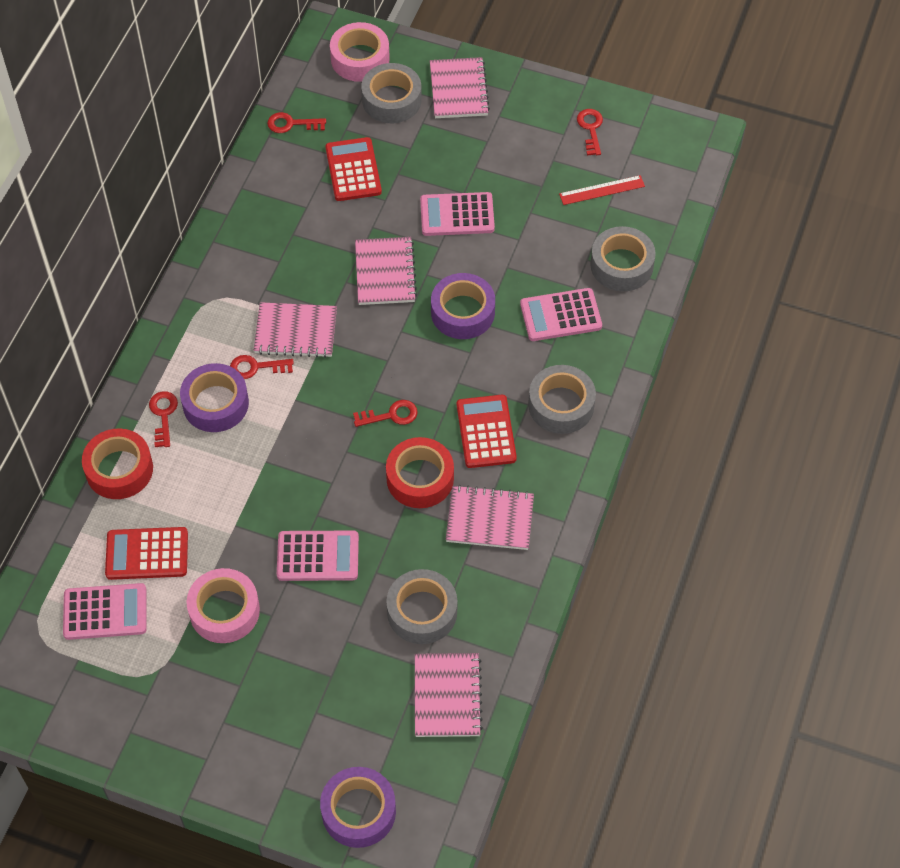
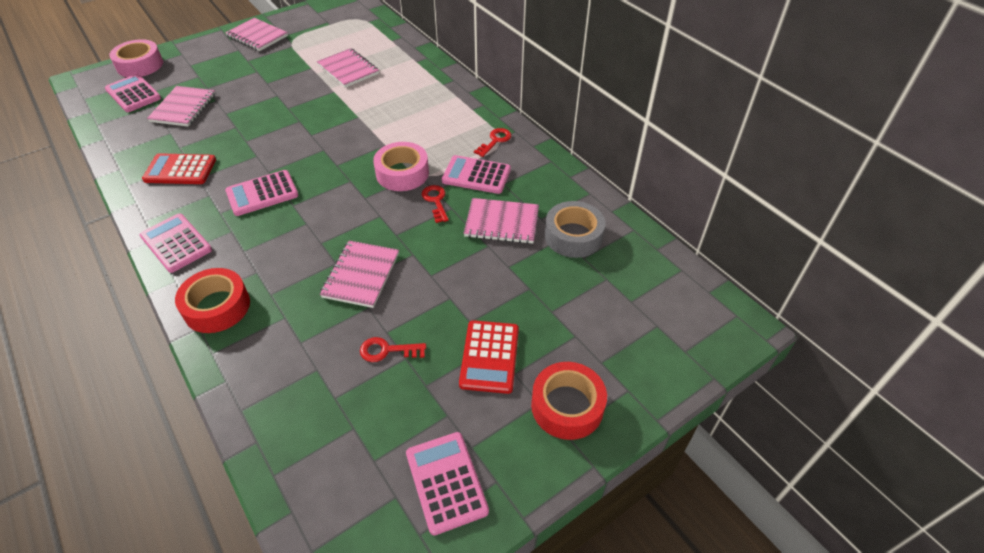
grey tape: 4 -> 1
pink calculator: 4 -> 5
purple tape: 3 -> 0
red calculator: 3 -> 2
red key: 5 -> 3
red ruler: 1 -> 0

